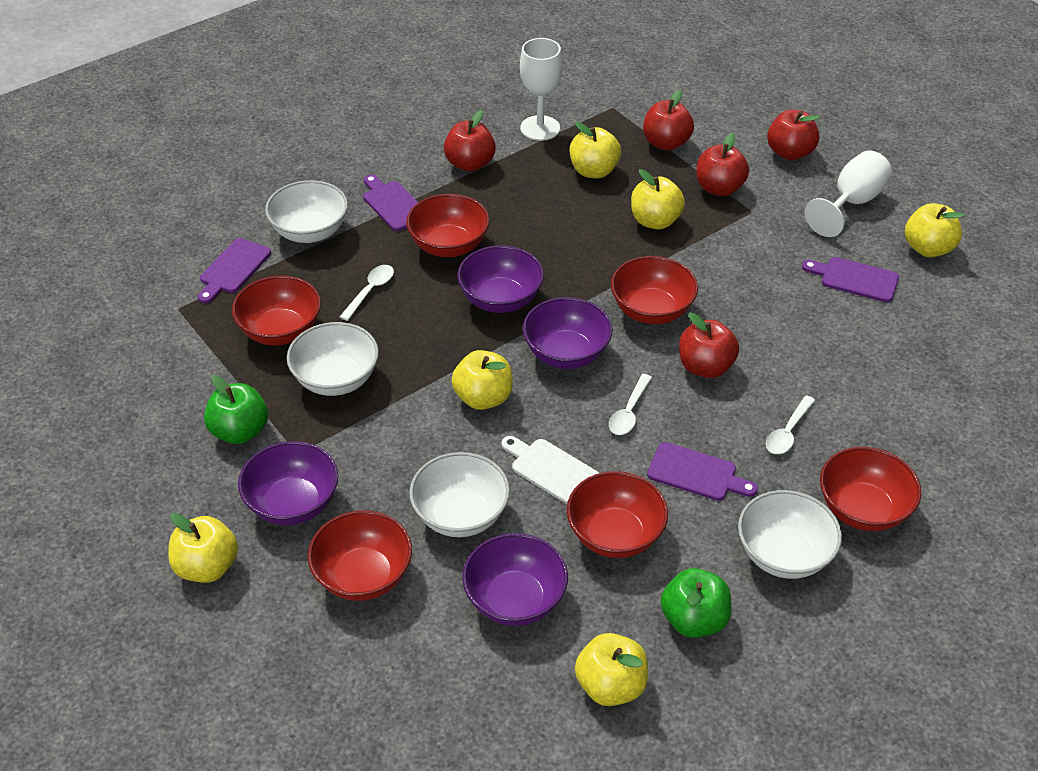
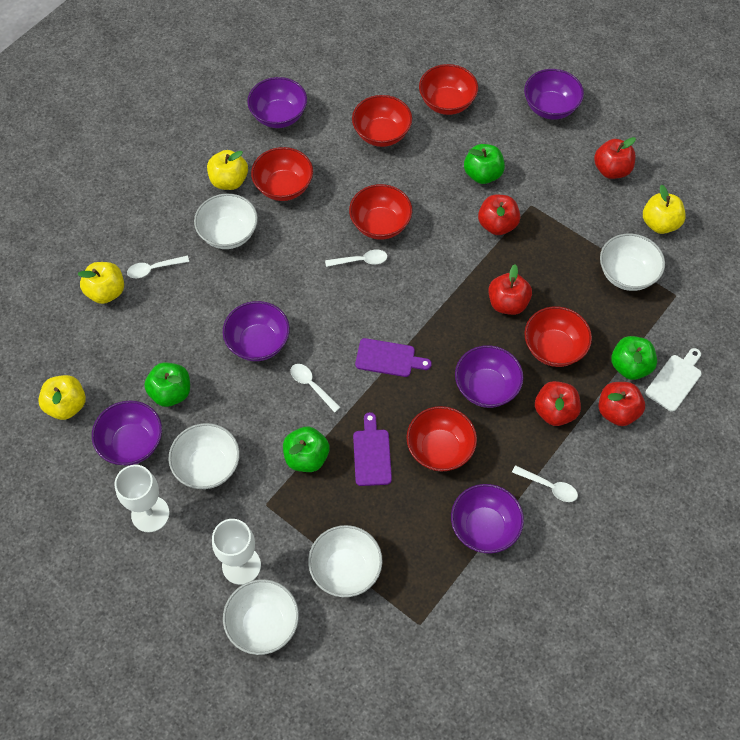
green apple: 2 -> 4
purple bowl: 4 -> 6
purple cutting board: 4 -> 2
white bowl: 4 -> 5
white spoon: 3 -> 4
yellow apple: 6 -> 4

